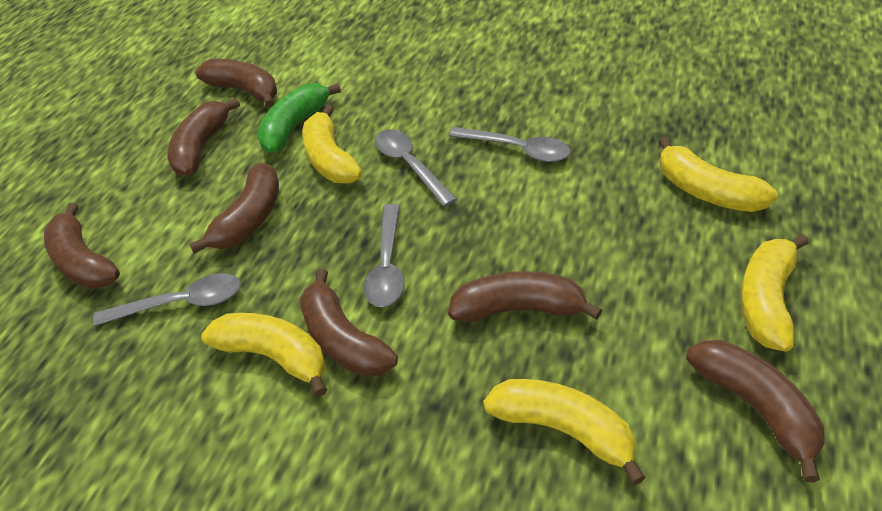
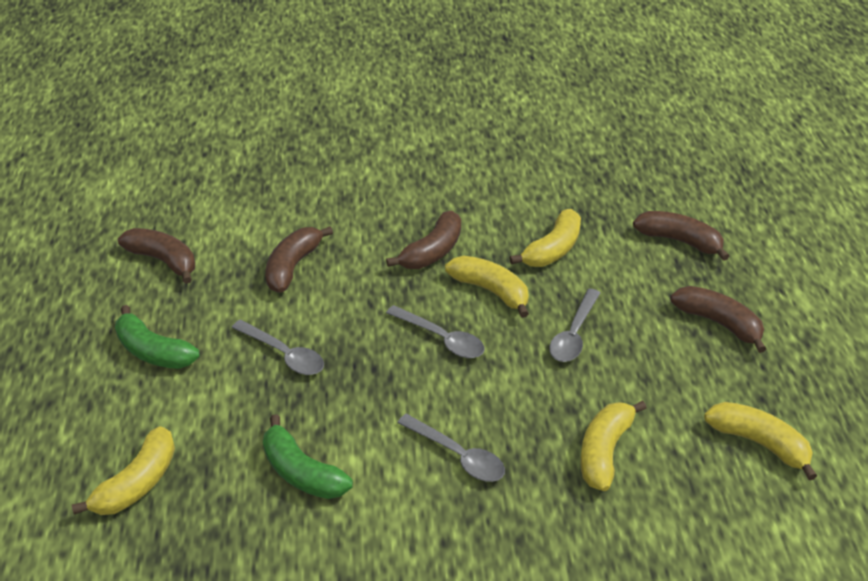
brown banana: 7 -> 5
green banana: 1 -> 2

